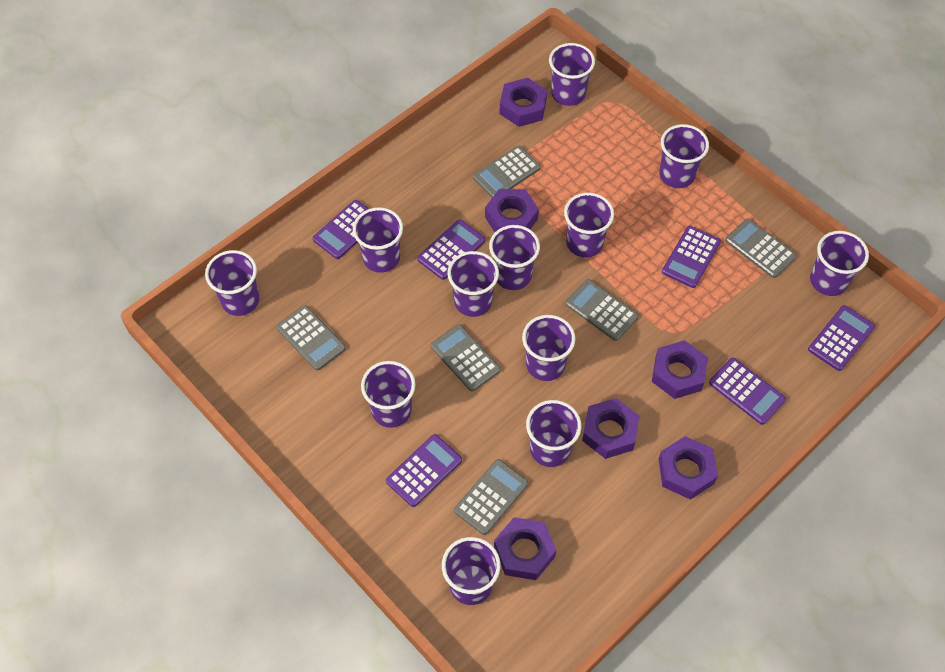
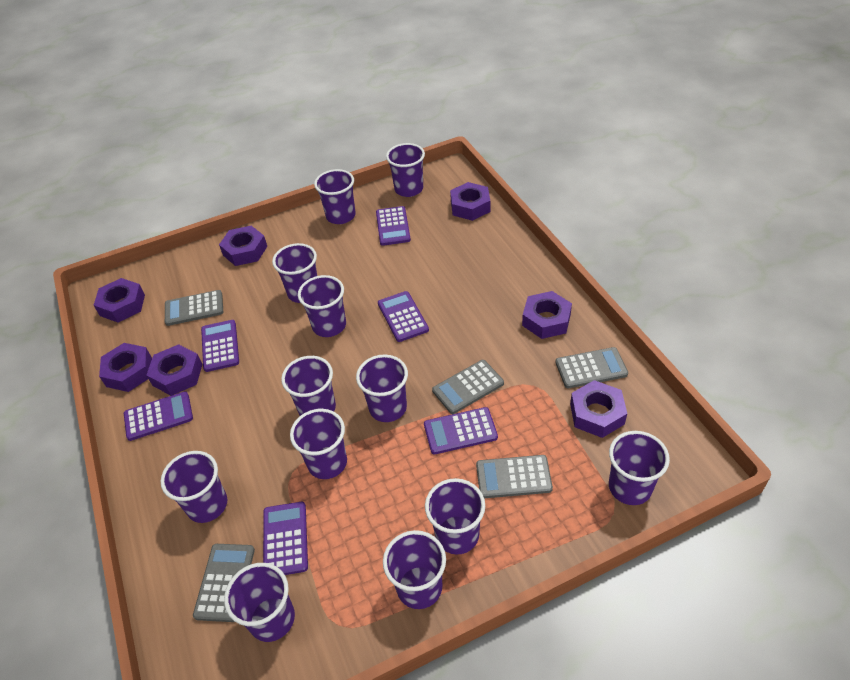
grey calculator: 6 -> 5
purple nut: 6 -> 7

